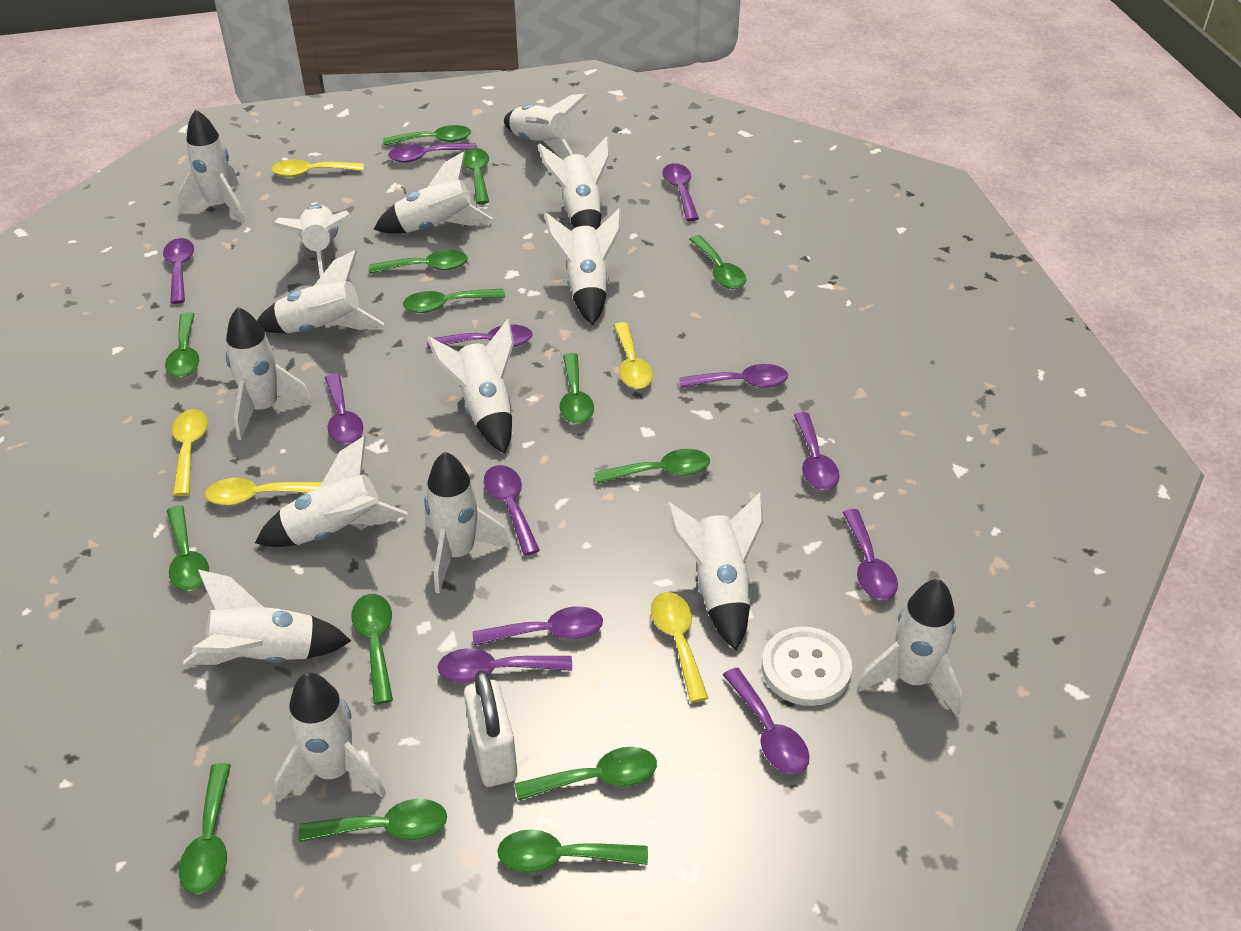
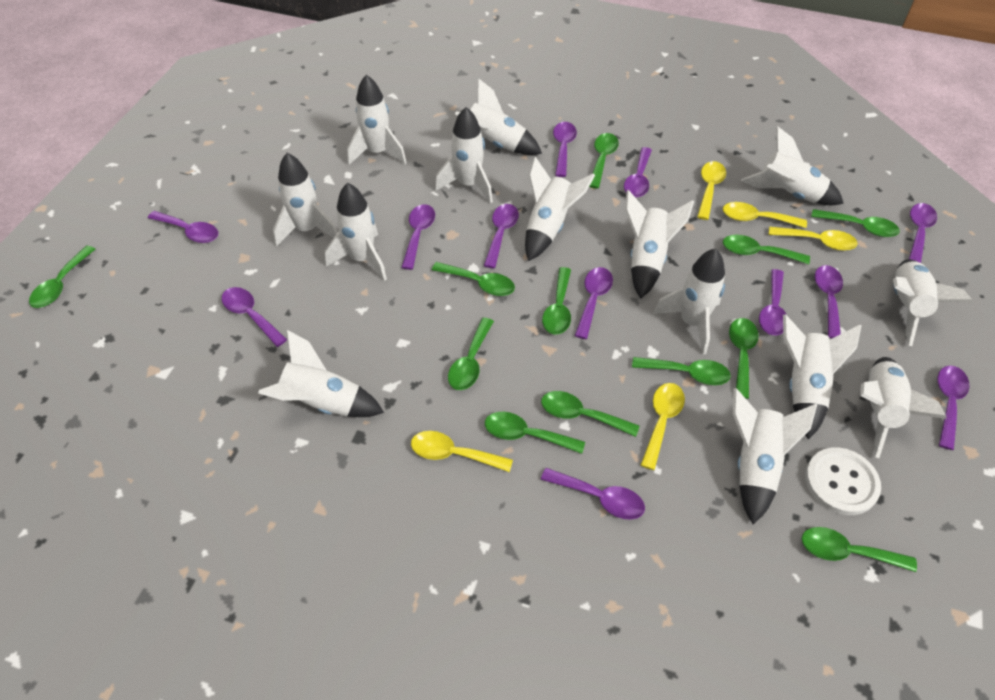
green spoon: 14 -> 12
white padlock: 1 -> 0
white rocket: 15 -> 14

